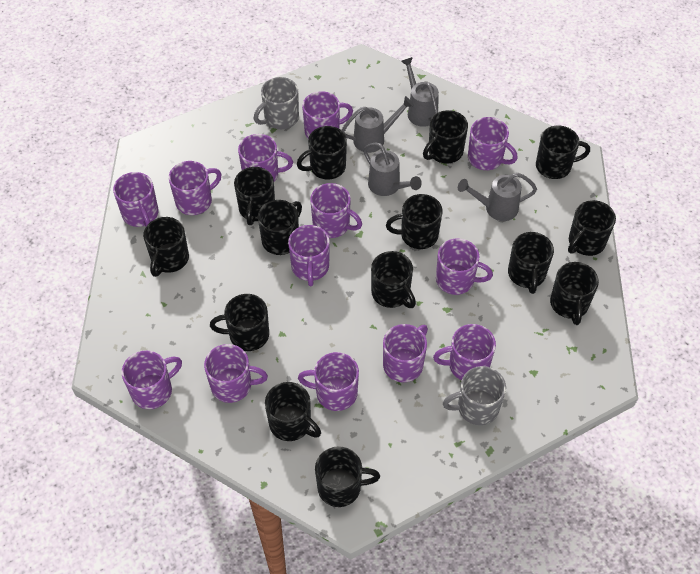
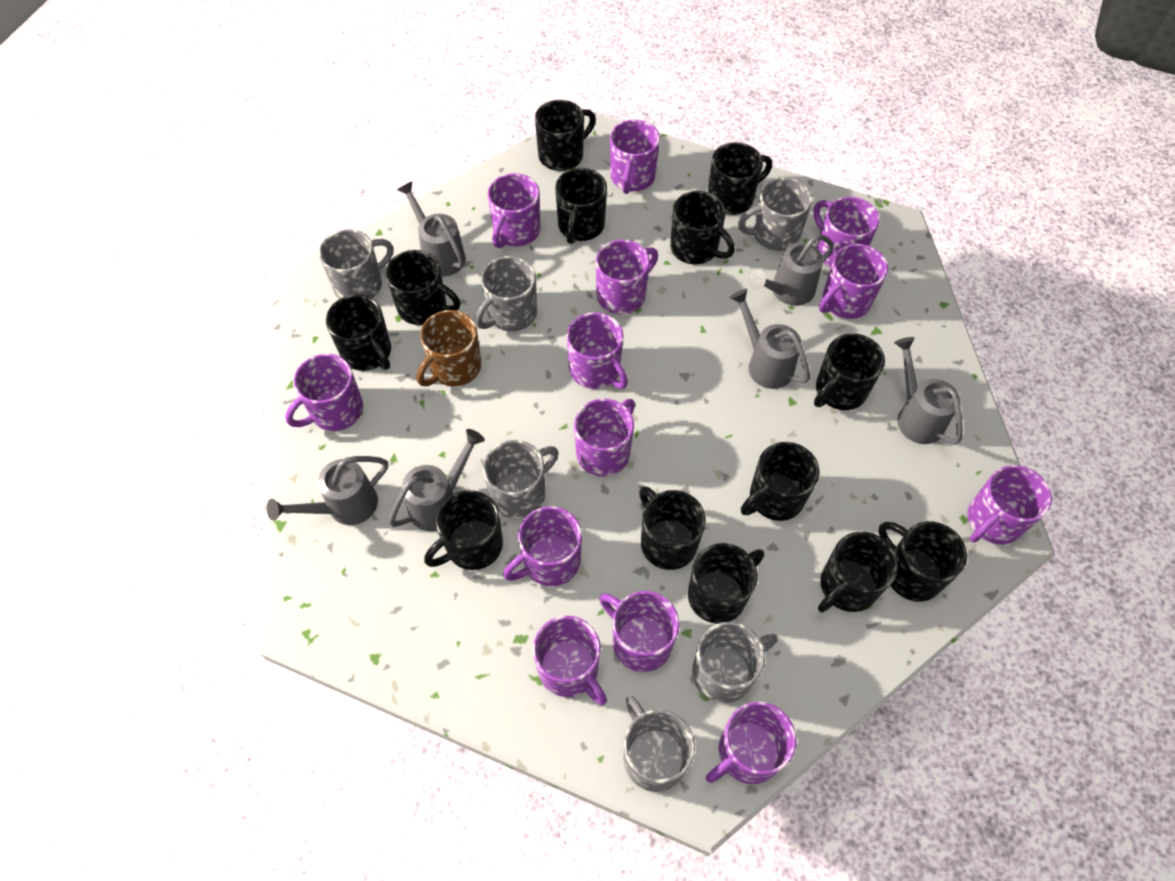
black mug: 14 -> 13
brown mug: 0 -> 1
grey mug: 2 -> 6
grey watering can: 4 -> 6

